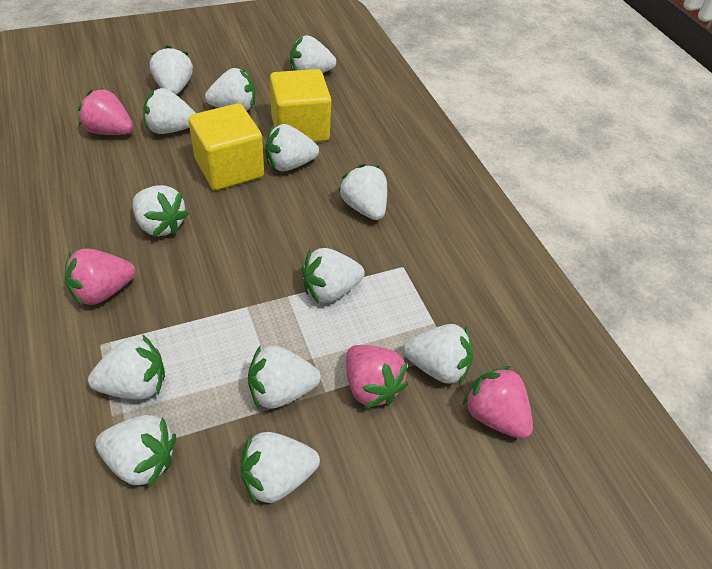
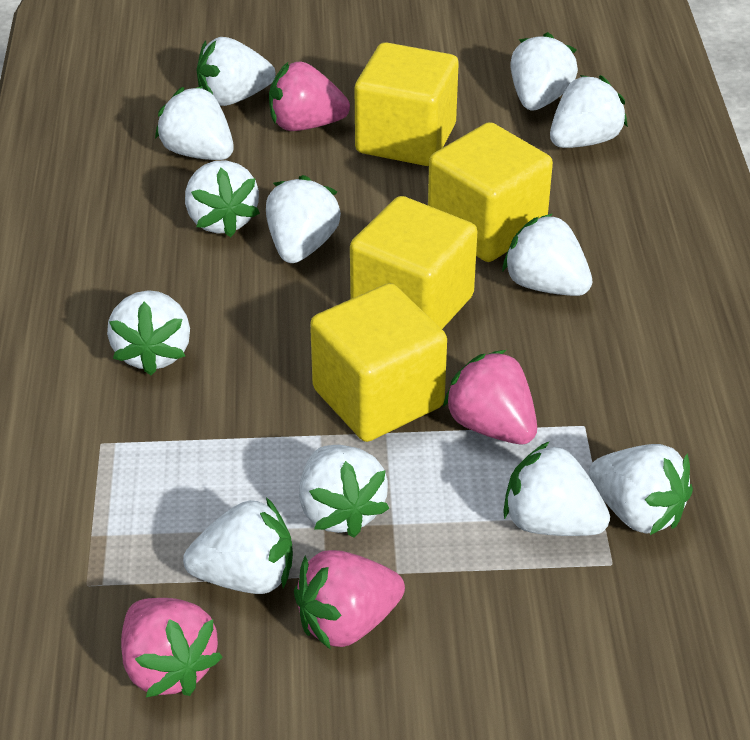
white strawberry: 13 -> 12
yellow cube: 2 -> 4

